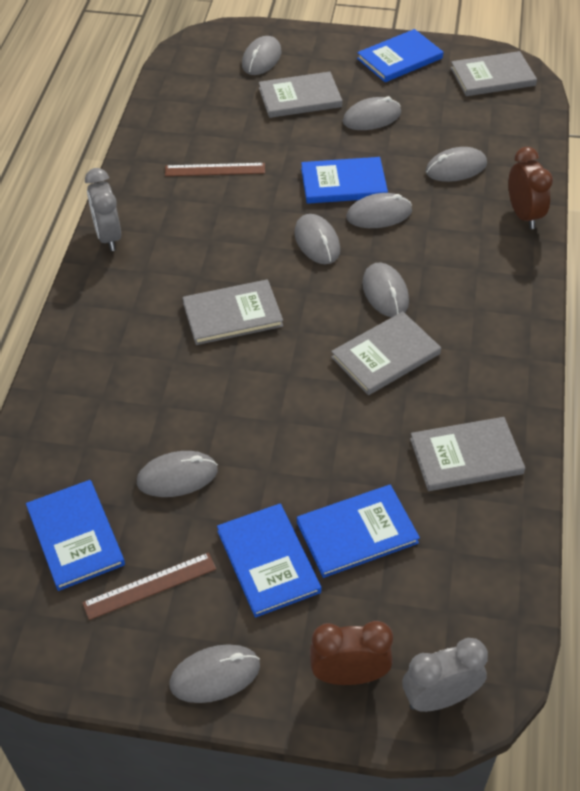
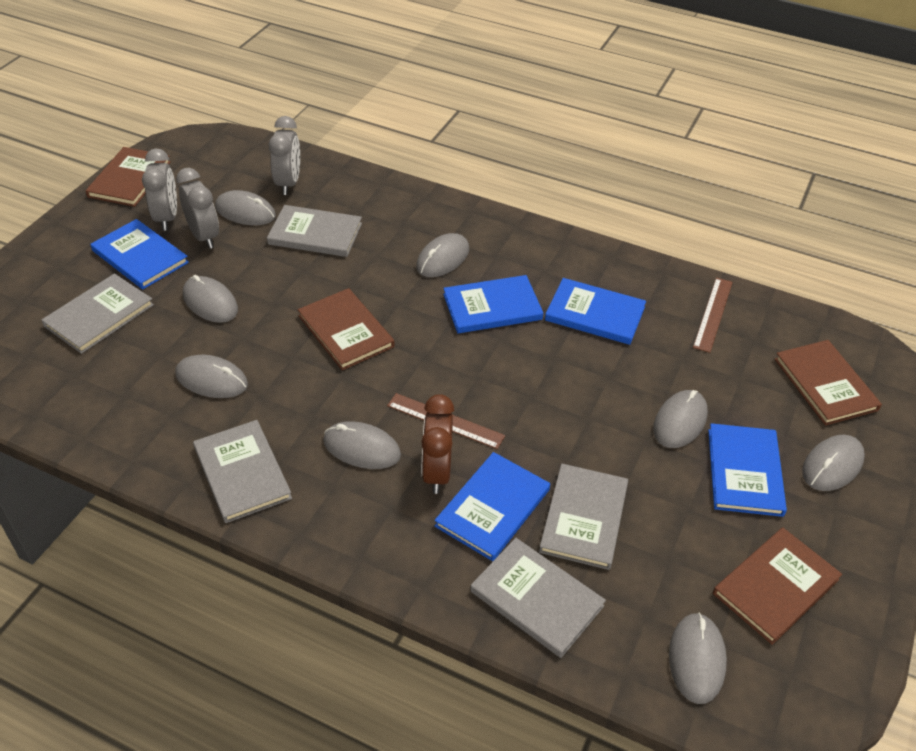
brown book: 0 -> 4
brown clock: 2 -> 1
grey clock: 2 -> 3

